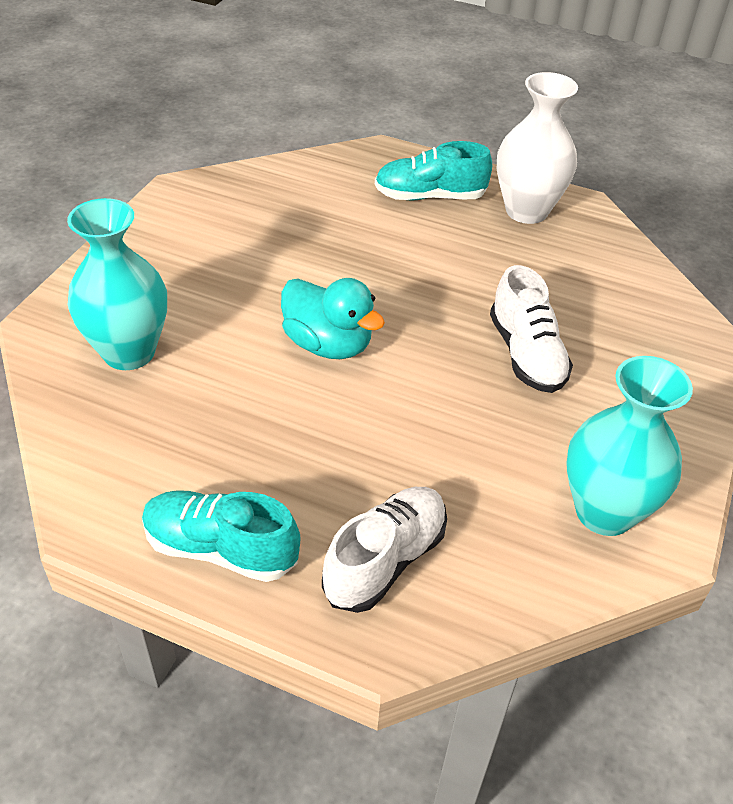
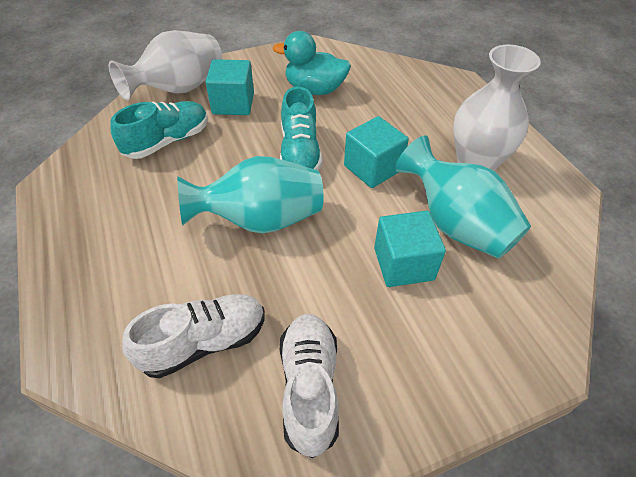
turquoise cube: 0 -> 3
white vase: 1 -> 2

